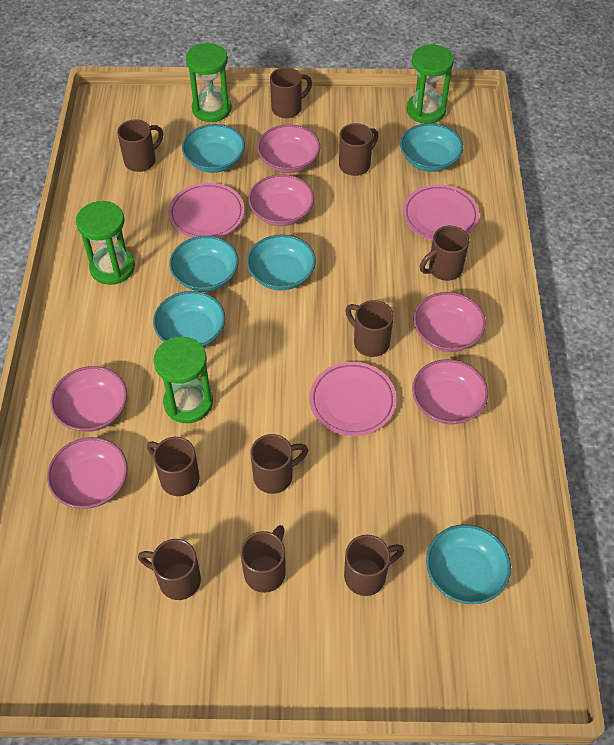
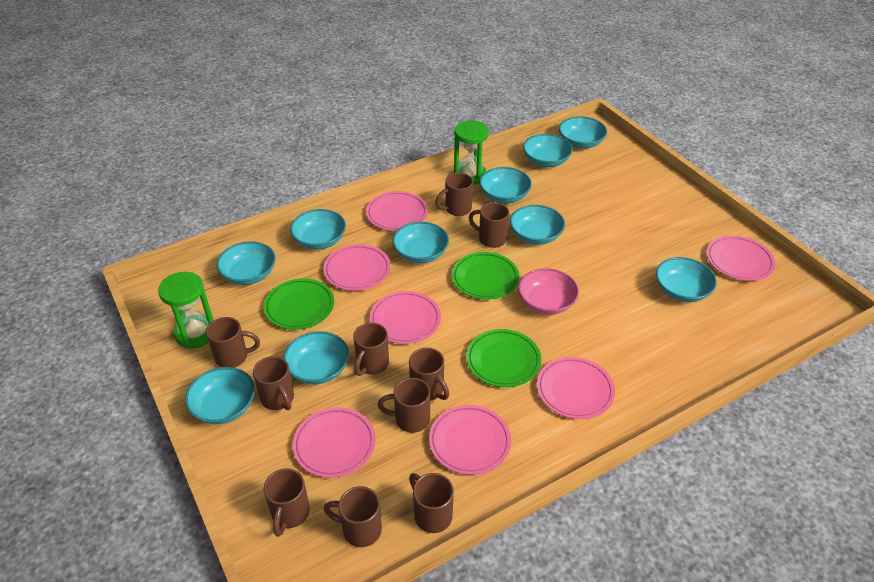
green hourglass: 4 -> 2
green plate: 0 -> 3
pink bowl: 6 -> 1
pink plate: 3 -> 7
turquoise bowl: 6 -> 10

